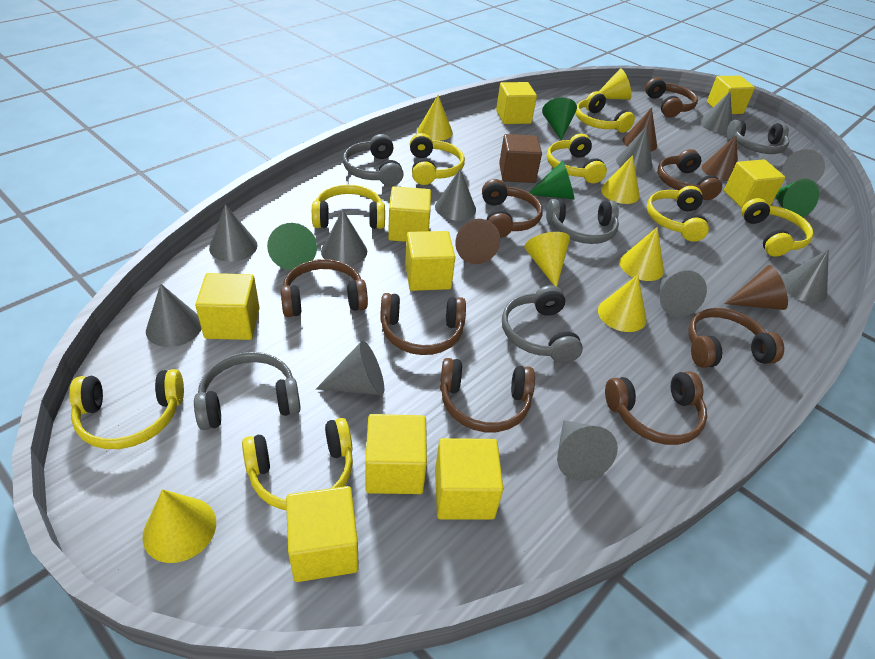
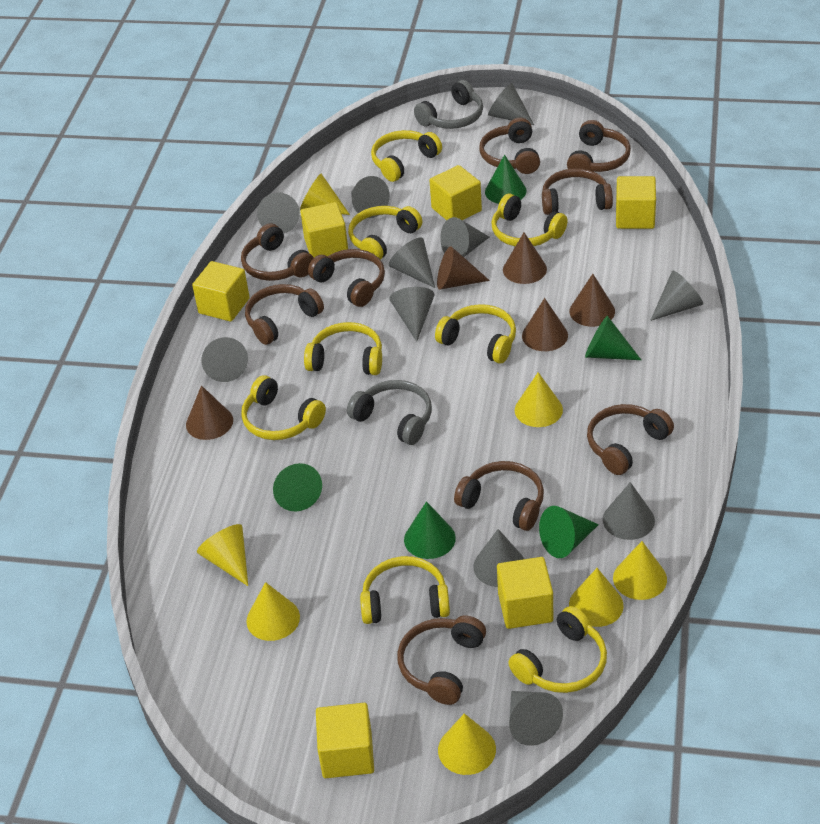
brown cone: 4 -> 5
brown cube: 1 -> 0
brown headphones: 8 -> 9
green cone: 4 -> 5
grey headphones: 5 -> 2
yellow cube: 9 -> 6

